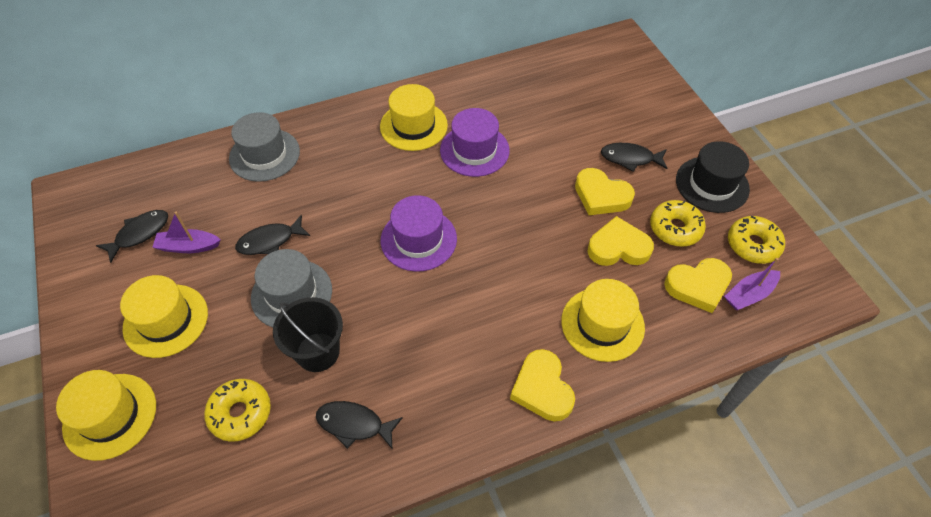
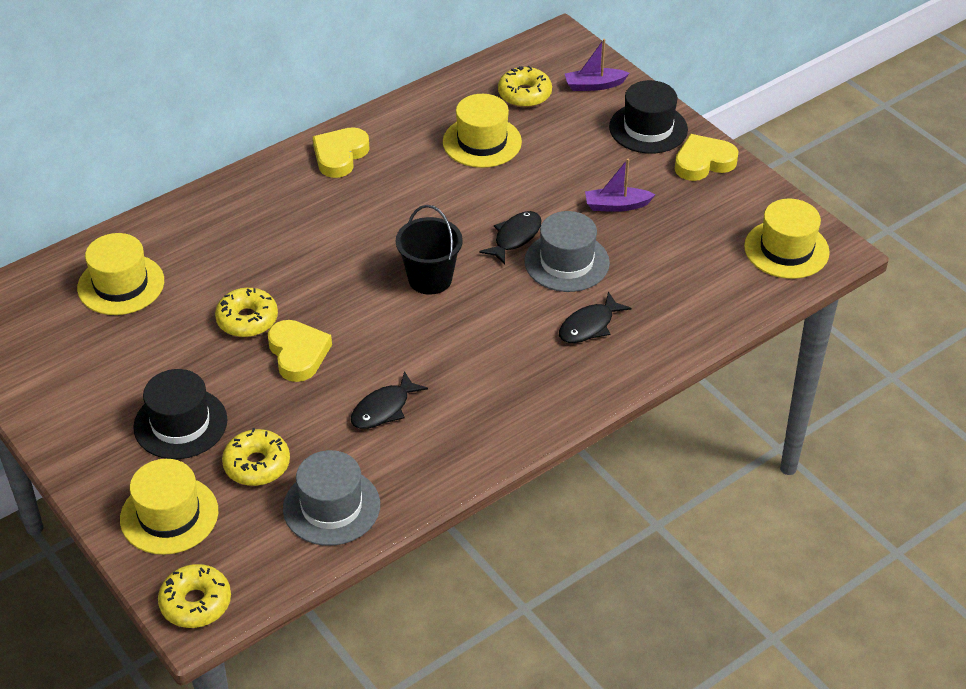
black fish: 4 -> 3
black hat: 1 -> 2
purple hat: 2 -> 0
yellow donut: 3 -> 4
yellow heart: 4 -> 3

